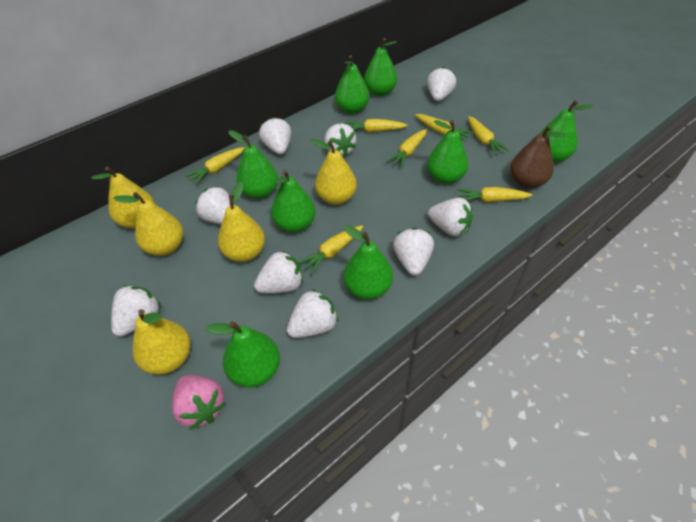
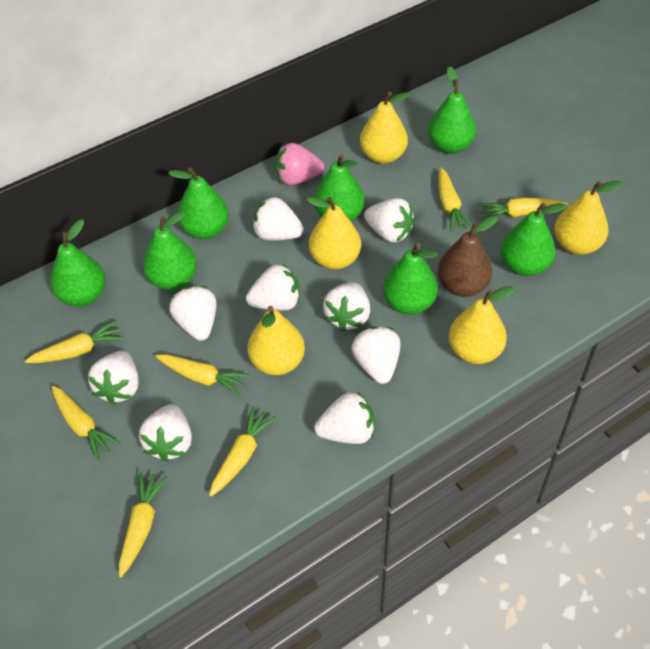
green pear: 8 -> 7

